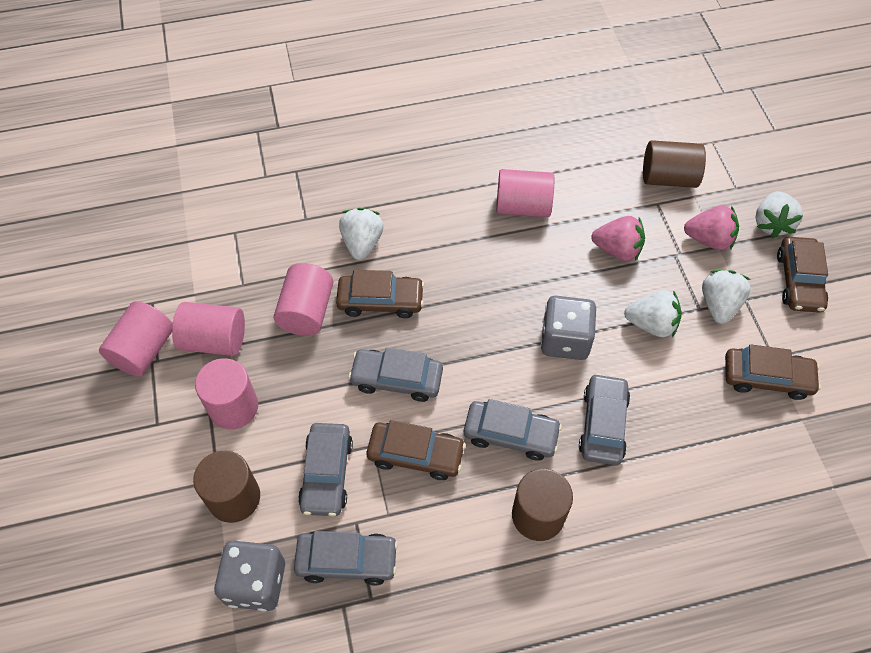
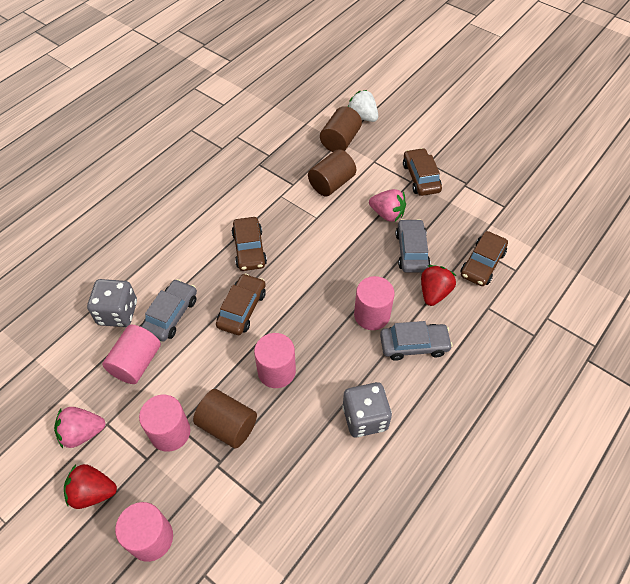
grey car: 5 -> 3
red strawberry: 0 -> 2
white strawberry: 4 -> 1

